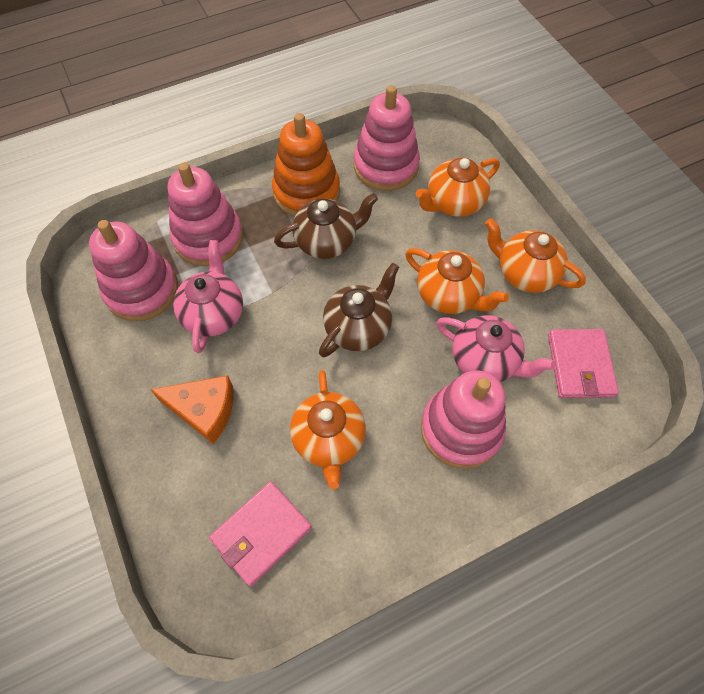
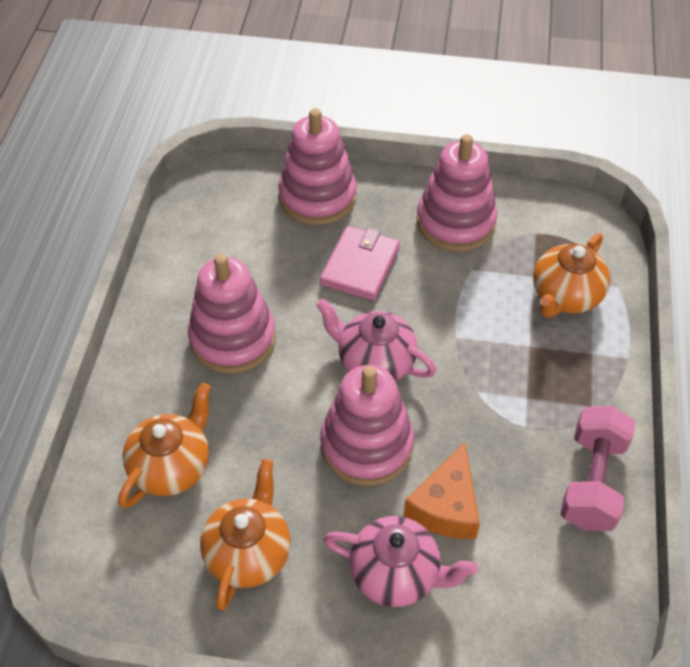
brown teapot: 2 -> 0
orange stacking toy: 1 -> 0
orange teapot: 4 -> 3
pink dumbbell: 0 -> 1
pink wallet: 2 -> 1

